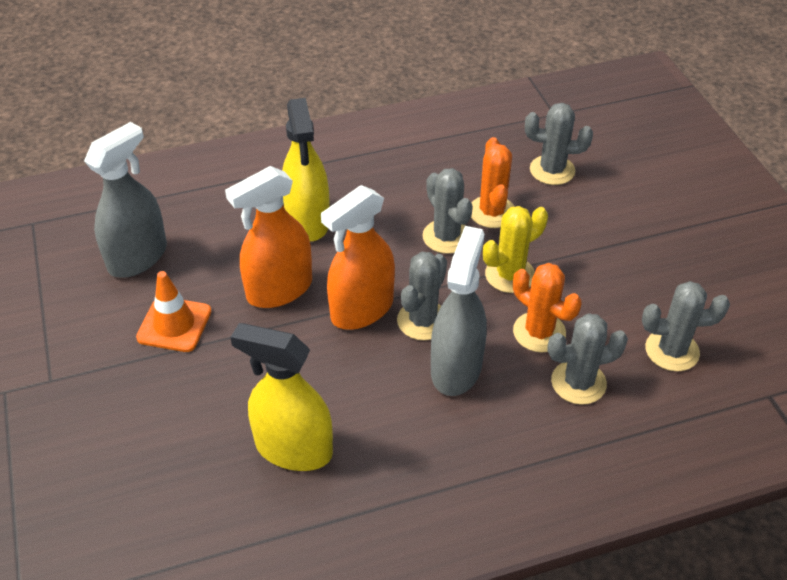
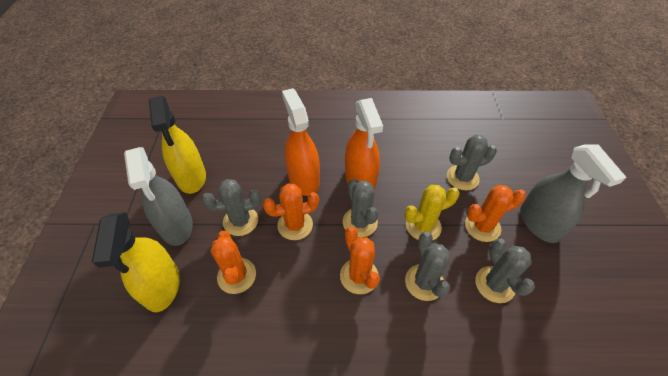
orange cactus: 2 -> 4
orange traffic cone: 1 -> 0

